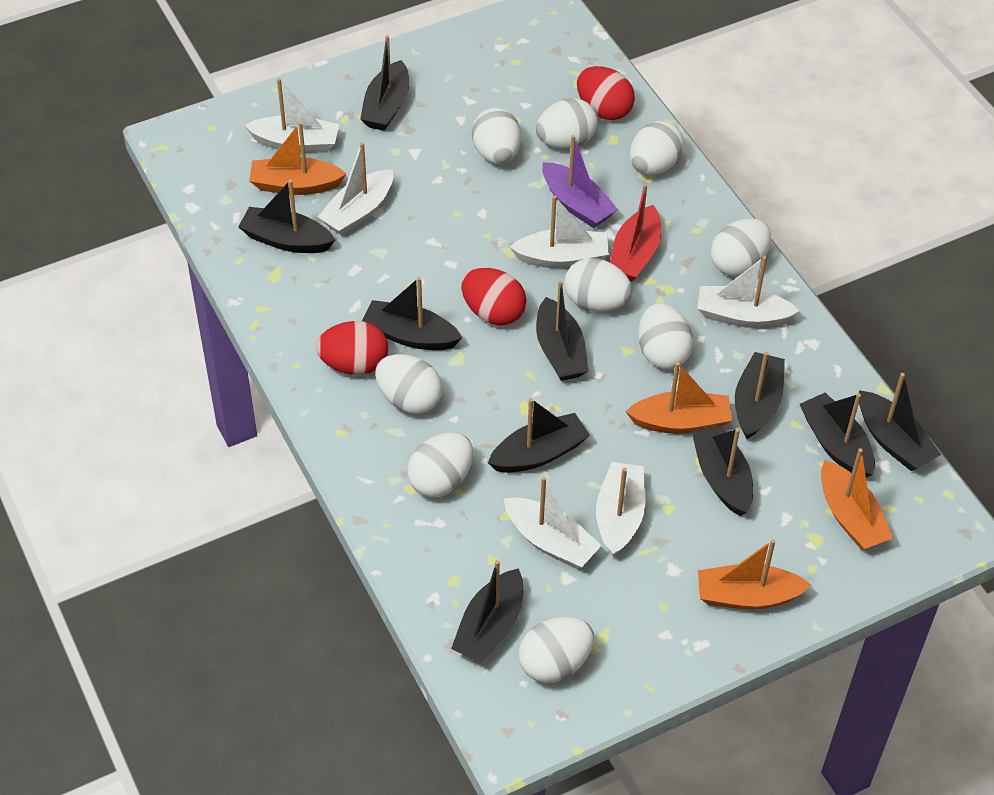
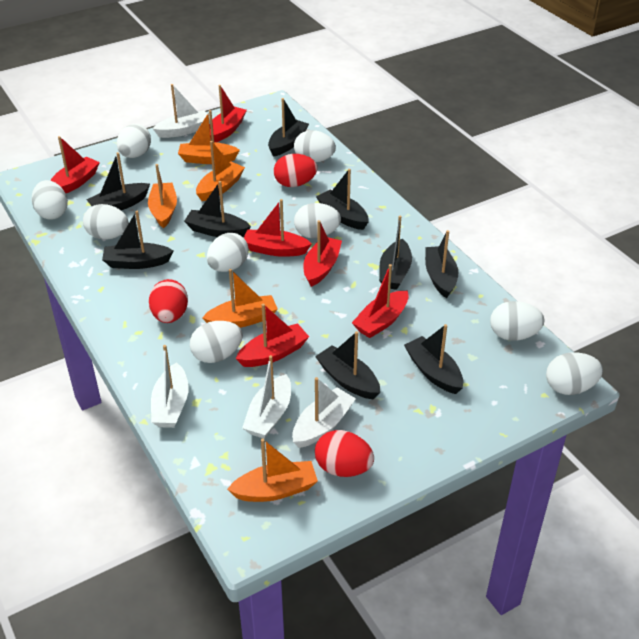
black boat: 10 -> 9
orange boat: 4 -> 5
purple boat: 1 -> 0
red boat: 1 -> 6
white boat: 6 -> 4

